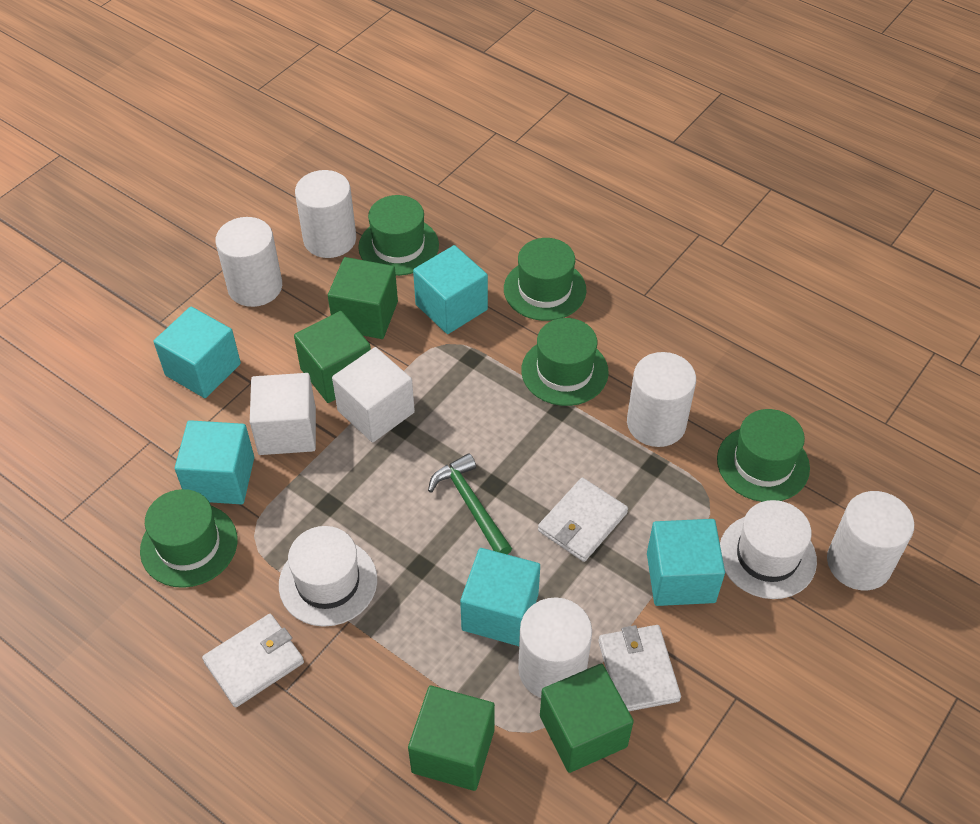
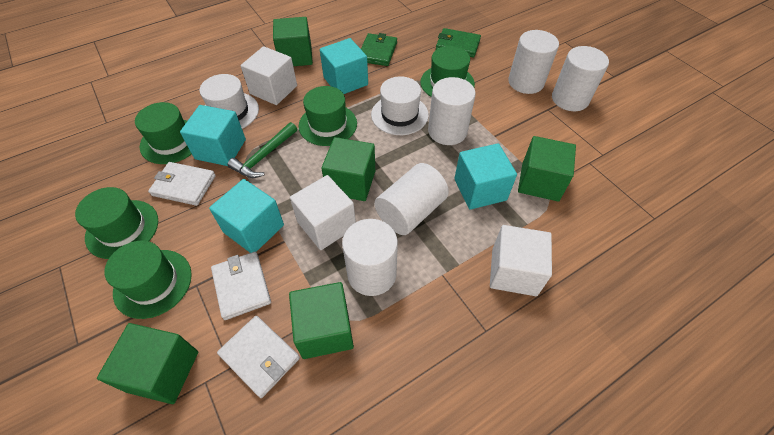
green cube: 4 -> 5
green wallet: 0 -> 2
turquoise cube: 5 -> 4
white cube: 2 -> 3

